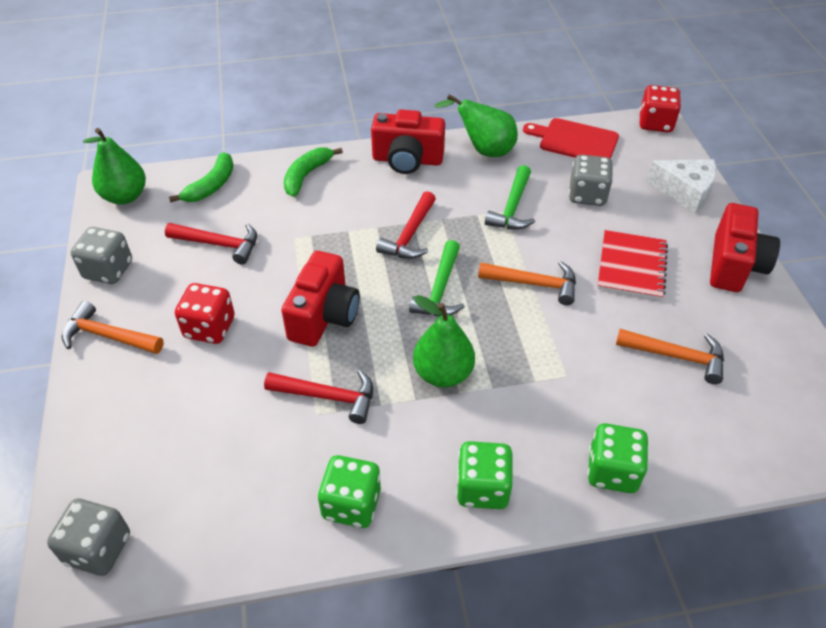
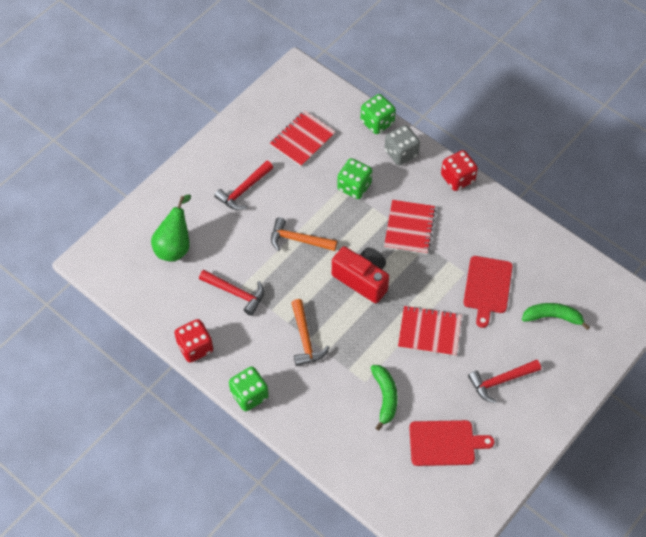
green hammer: 2 -> 0
green pear: 3 -> 1
grey dice: 3 -> 1
orange hammer: 3 -> 2
red camera: 3 -> 1
red cutting board: 1 -> 2
red notebook: 1 -> 3
white cheese: 1 -> 0

